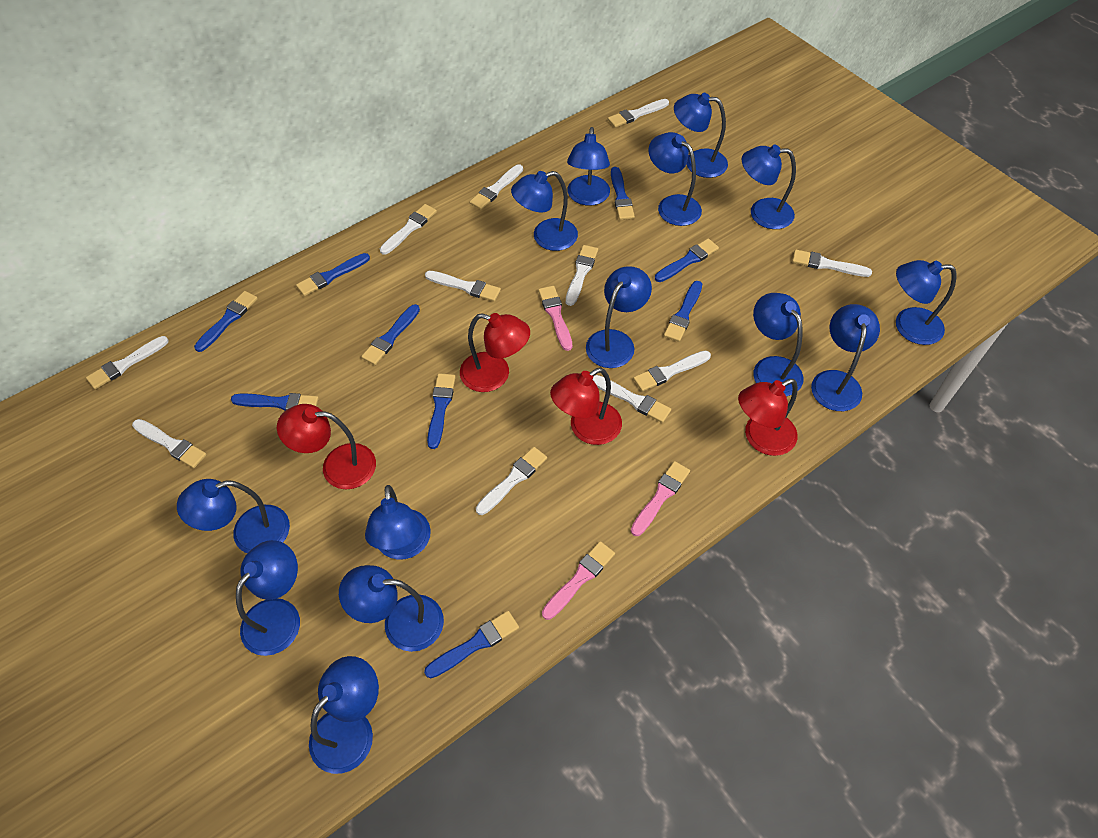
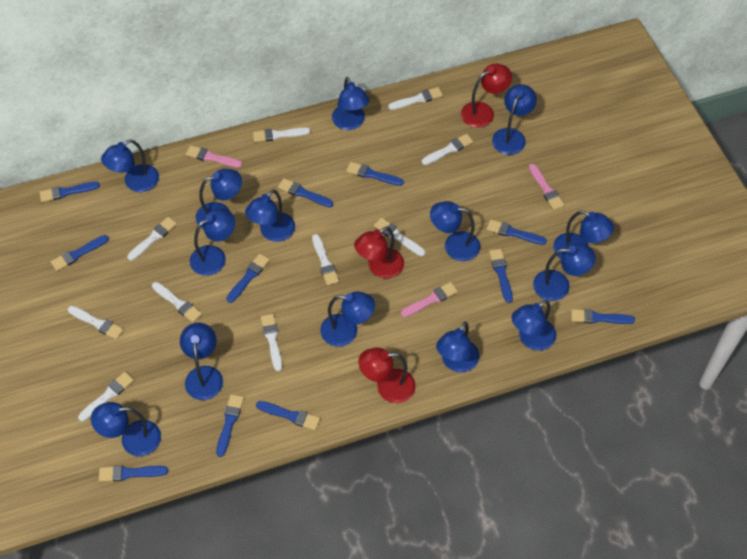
blue brush: 9 -> 11
red lamp: 4 -> 3
white brush: 11 -> 10

